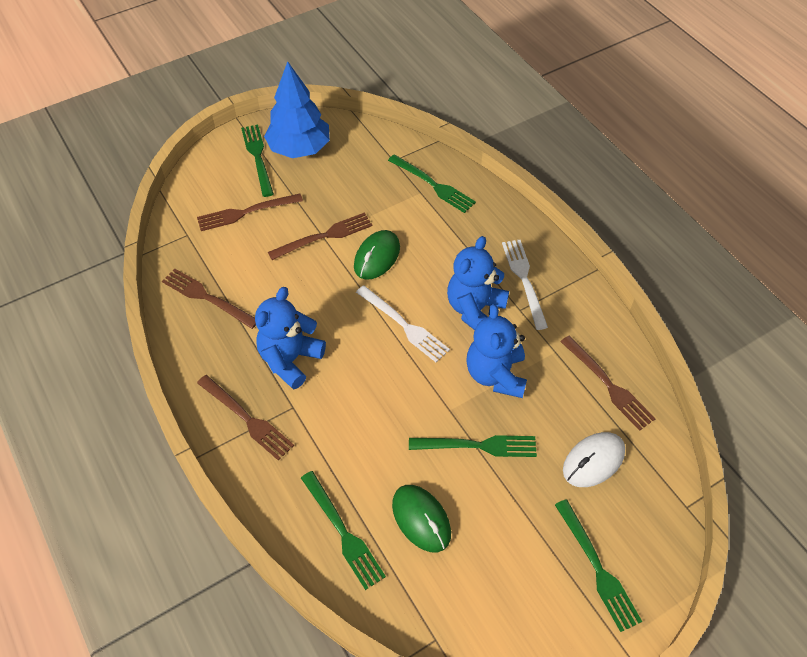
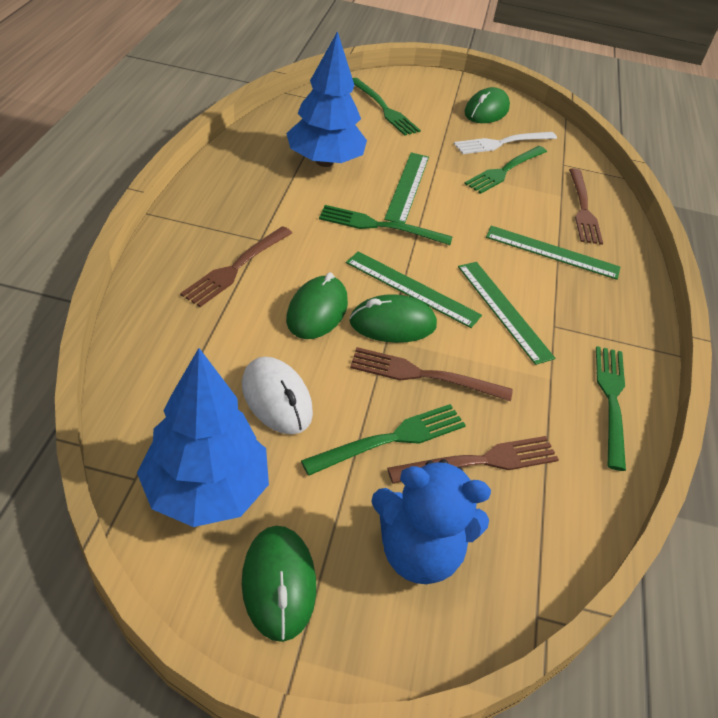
blue teddy bear: 3 -> 1
blue tree: 1 -> 2
brown fork: 5 -> 4
green mouse: 2 -> 4
green ruler: 0 -> 4
white fork: 2 -> 1

